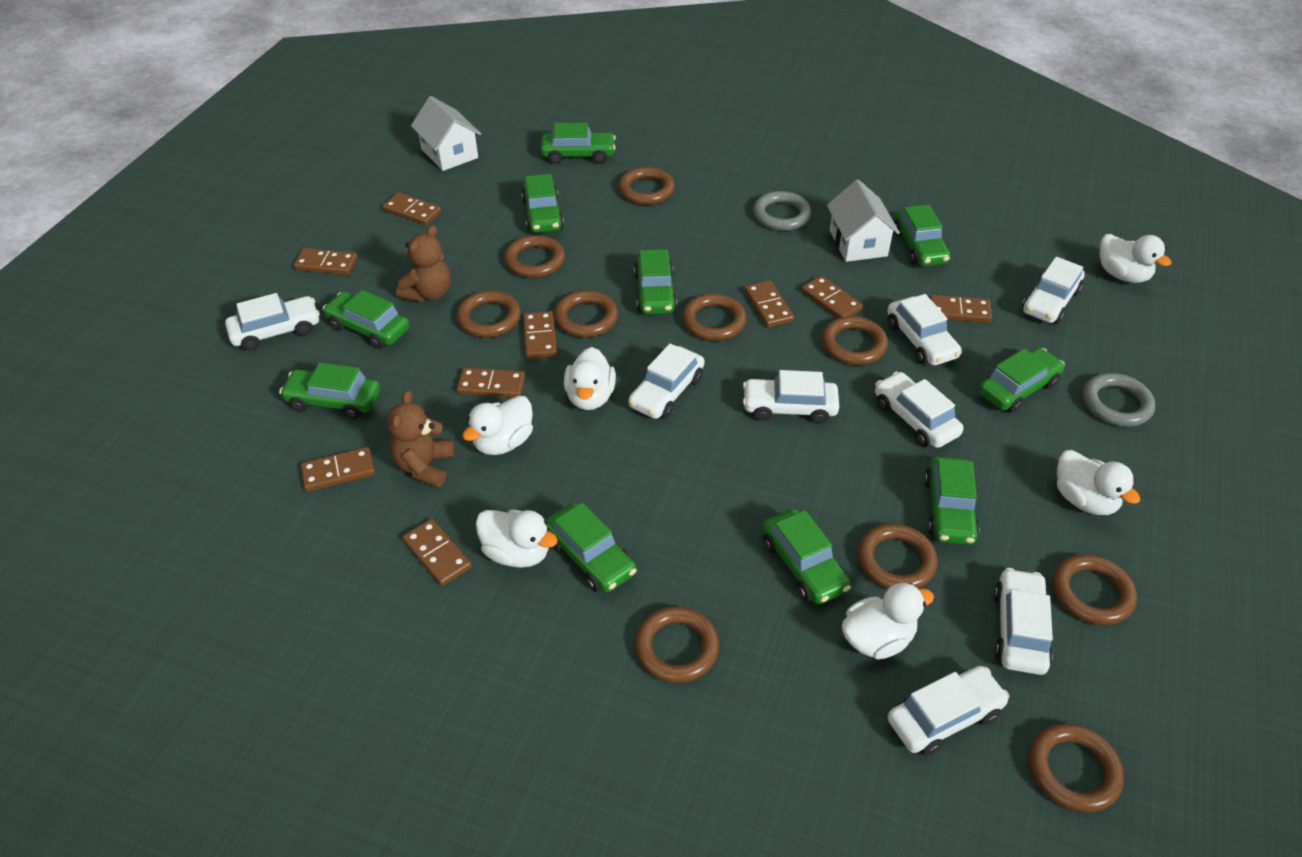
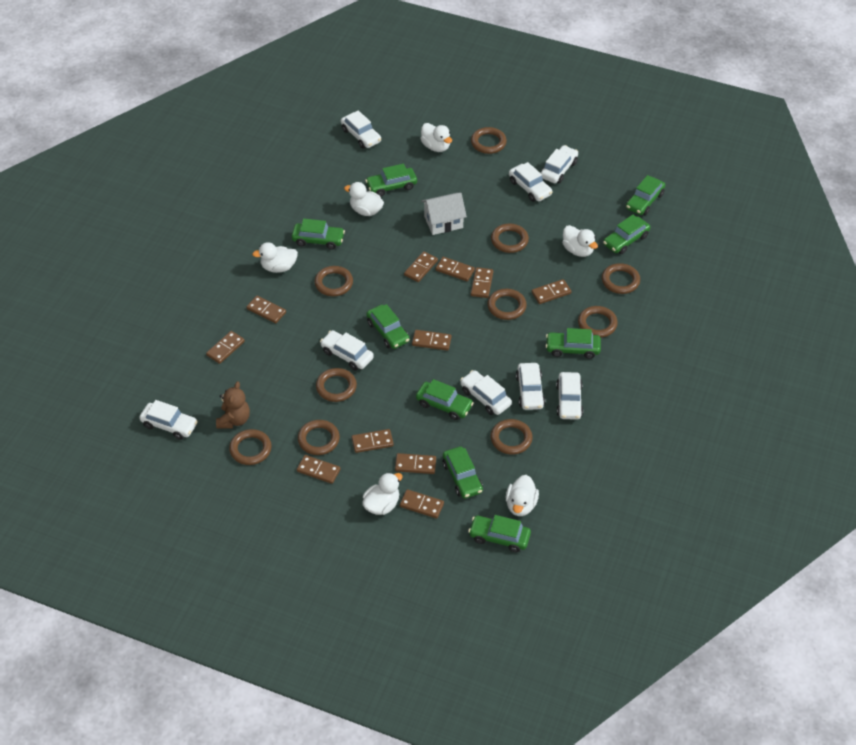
brown domino: 9 -> 11
brown teddy bear: 2 -> 1
green car: 10 -> 9
grey ring: 2 -> 0
white house: 2 -> 1

